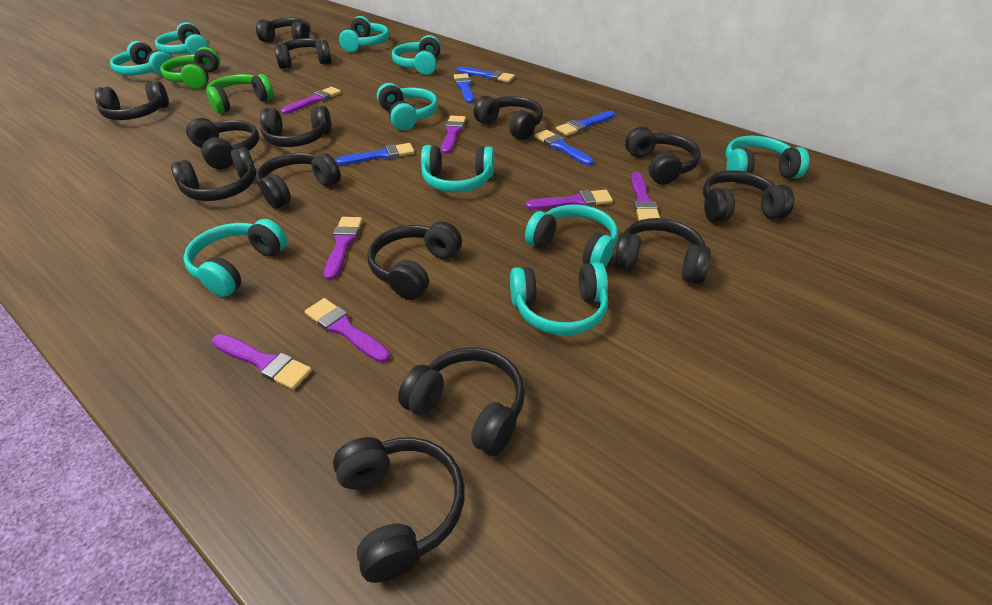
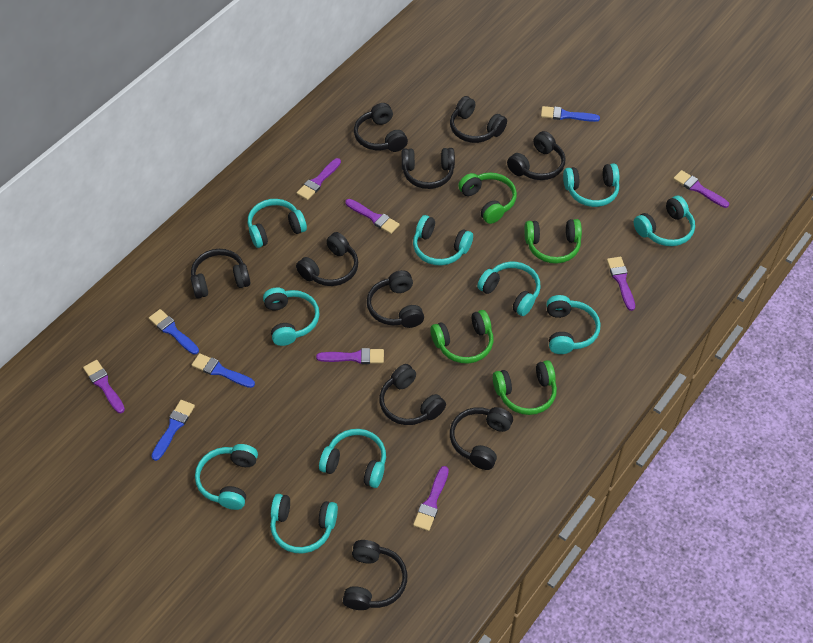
black headphones: 14 -> 10
blue brush: 5 -> 4
green headphones: 2 -> 4

